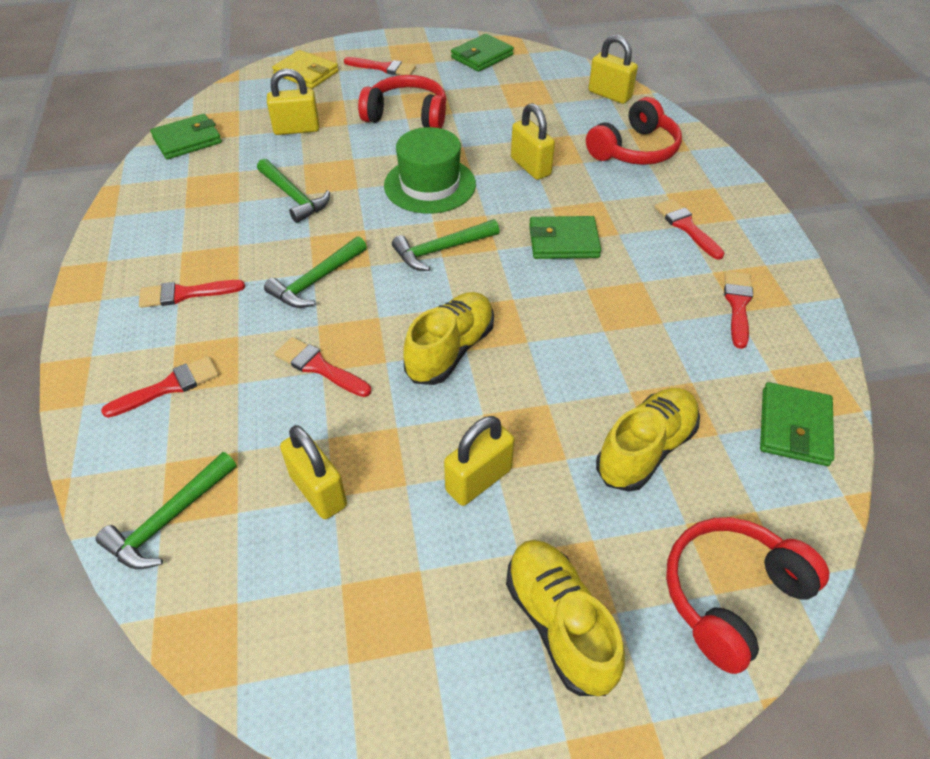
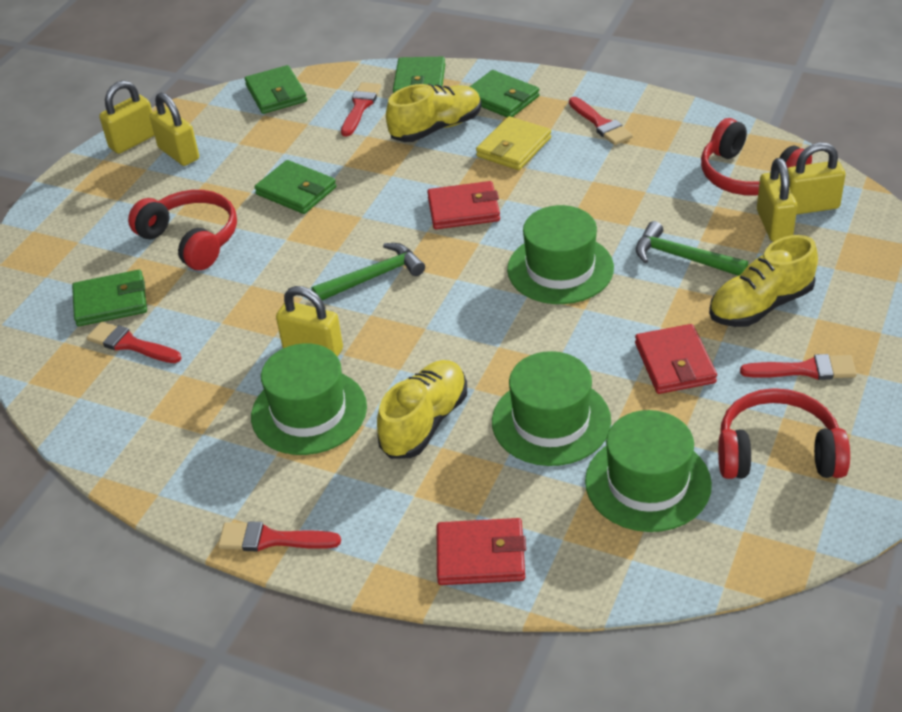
green hammer: 4 -> 2
green hat: 1 -> 4
green wallet: 4 -> 5
red brush: 6 -> 5
red wallet: 0 -> 3

